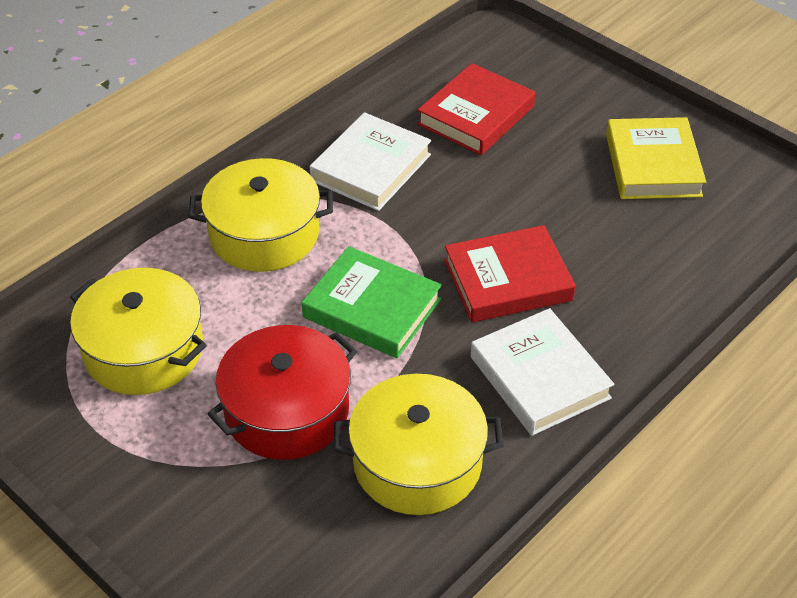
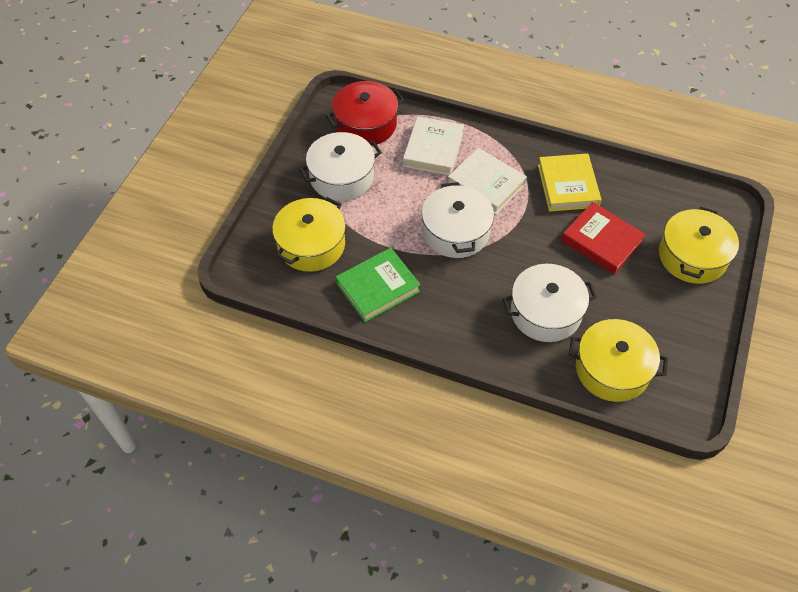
red book: 2 -> 1
white pot: 0 -> 3

